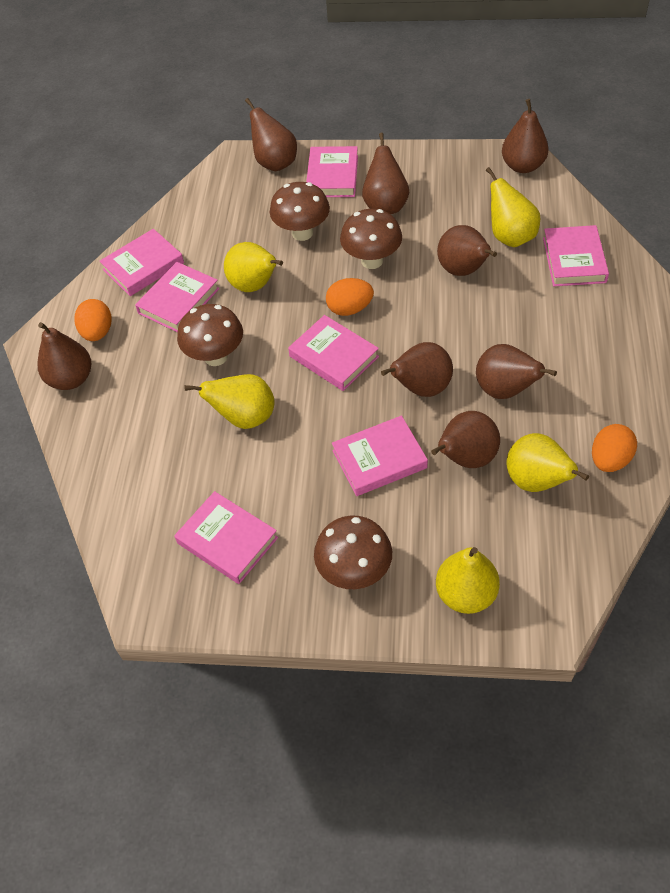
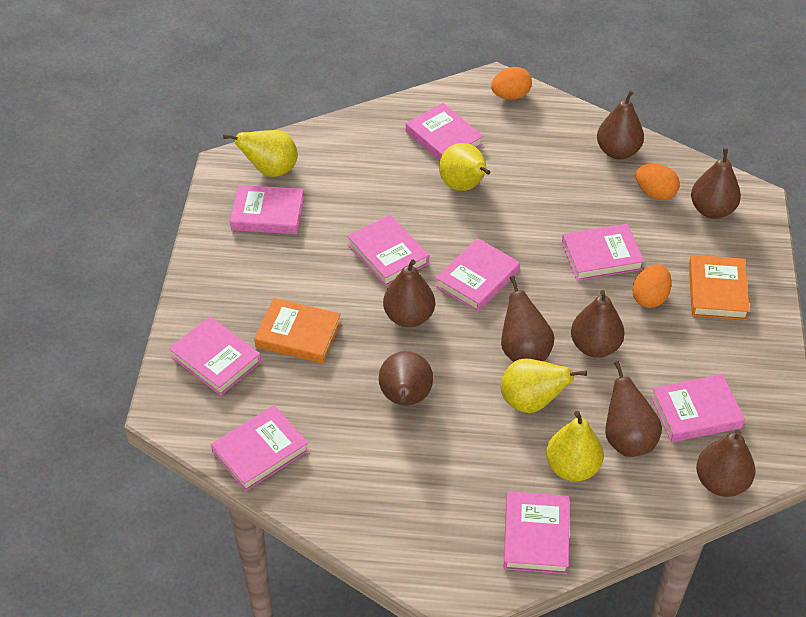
brown mushroom: 4 -> 0
orange book: 0 -> 2
pink book: 7 -> 9
yellow pear: 5 -> 4

